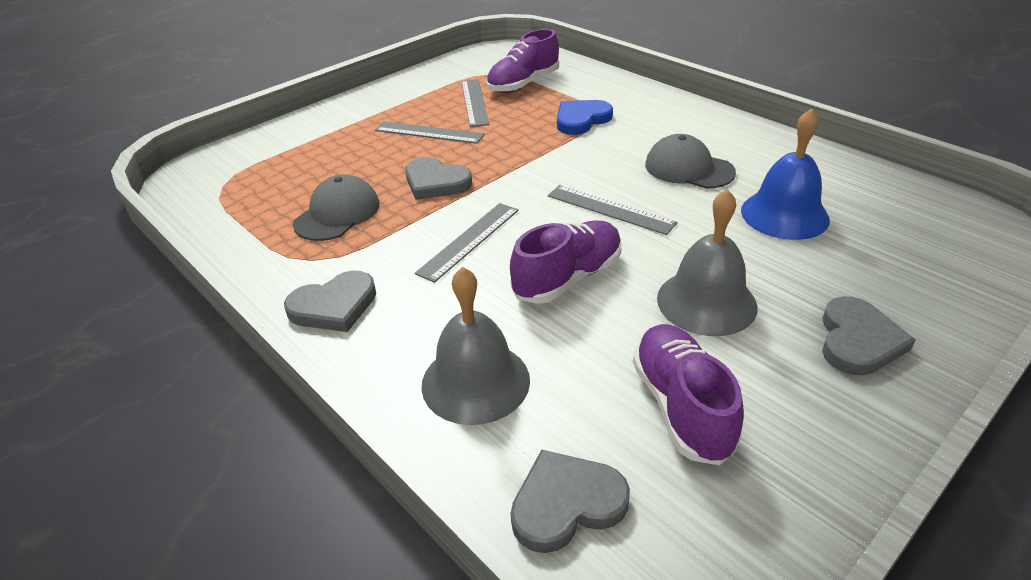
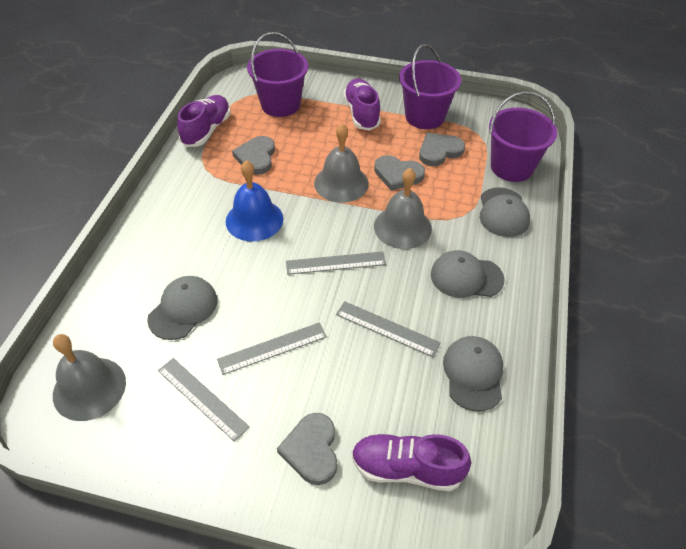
blue heart: 1 -> 0
grey bell: 2 -> 3
grey cap: 2 -> 4
purple bucket: 0 -> 3

